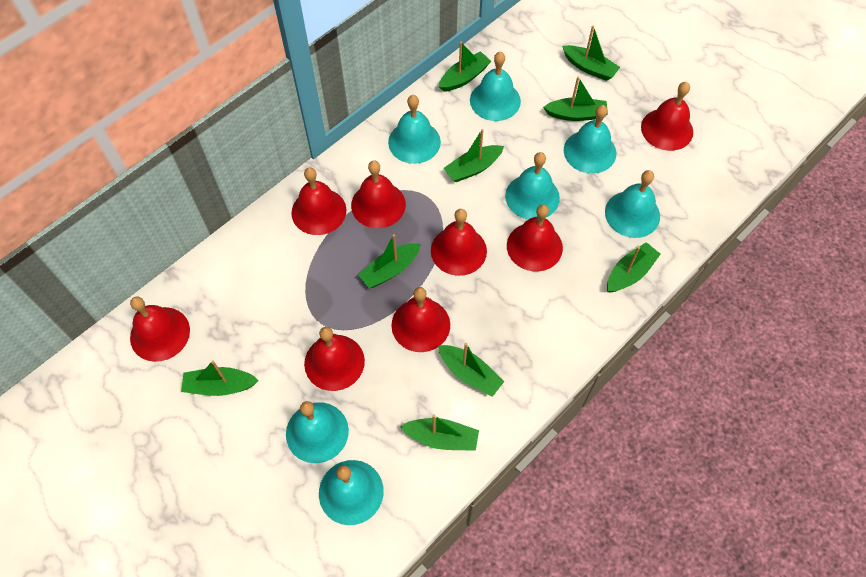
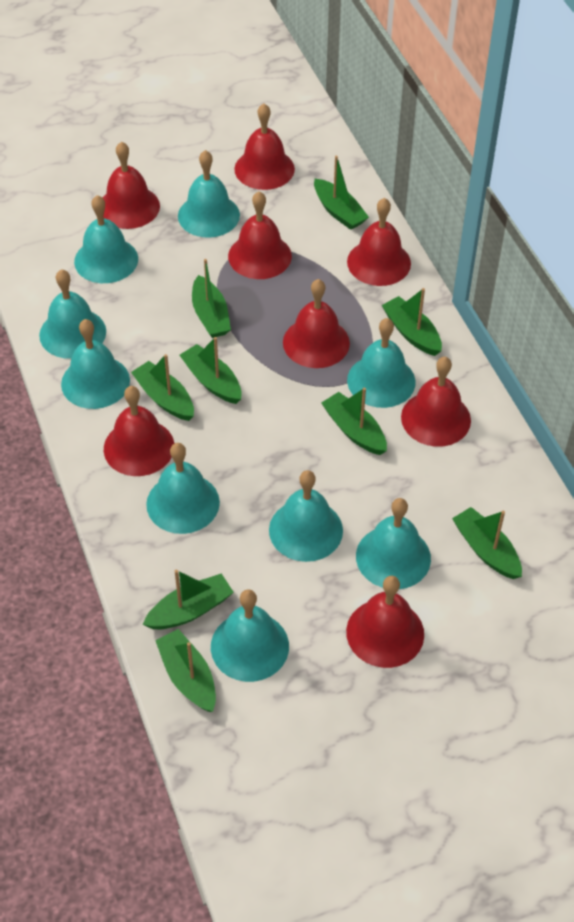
turquoise bell: 7 -> 9

